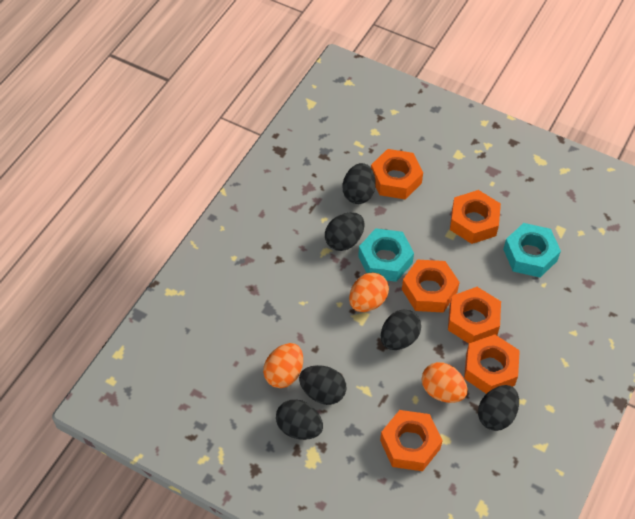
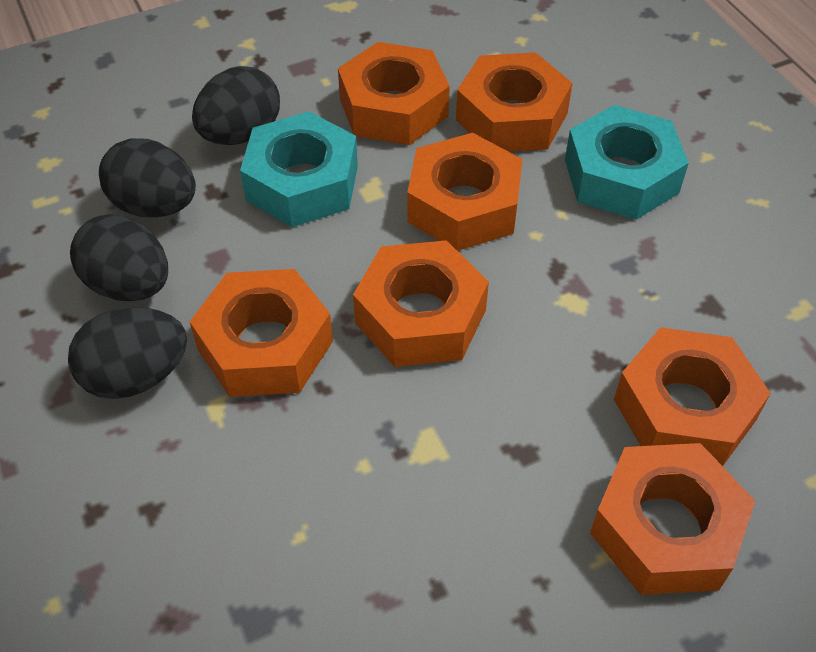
black egg: 6 -> 4
orange egg: 3 -> 0
orange nut: 6 -> 7

